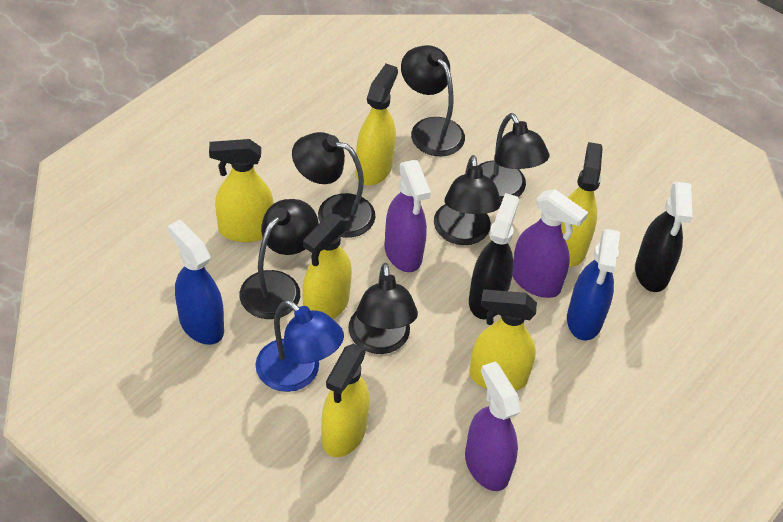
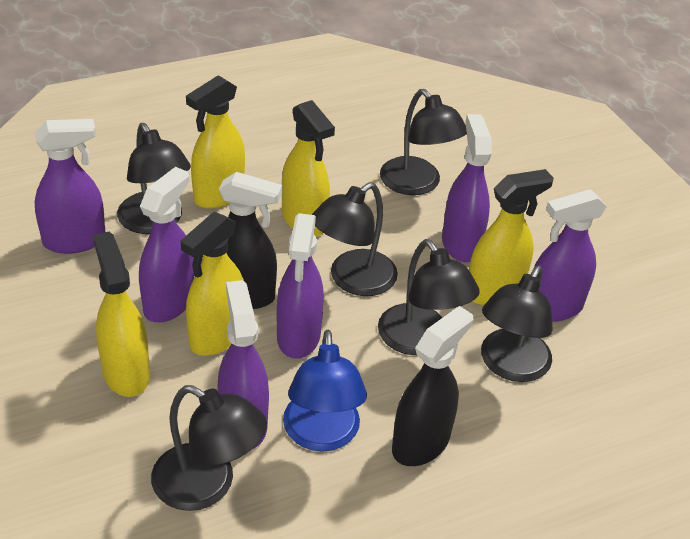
blue spray bottle: 2 -> 0
purple spray bottle: 3 -> 6
yellow spray bottle: 6 -> 5

